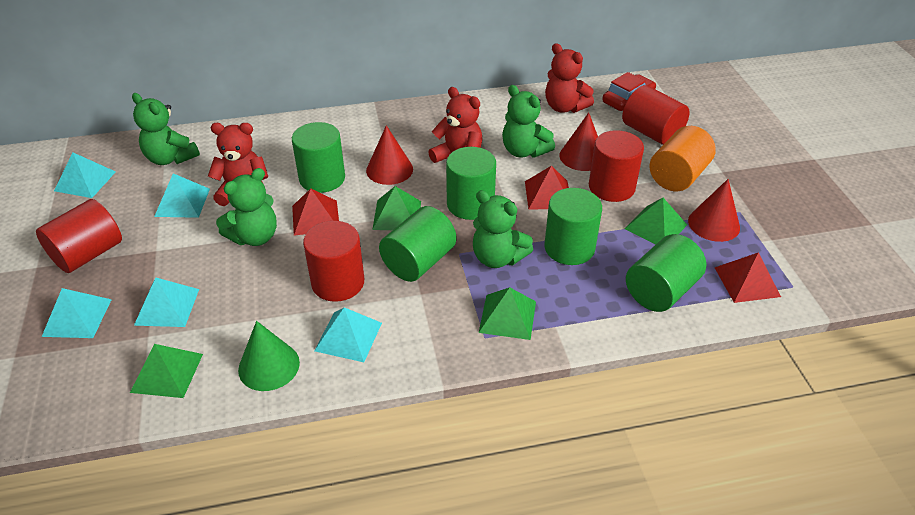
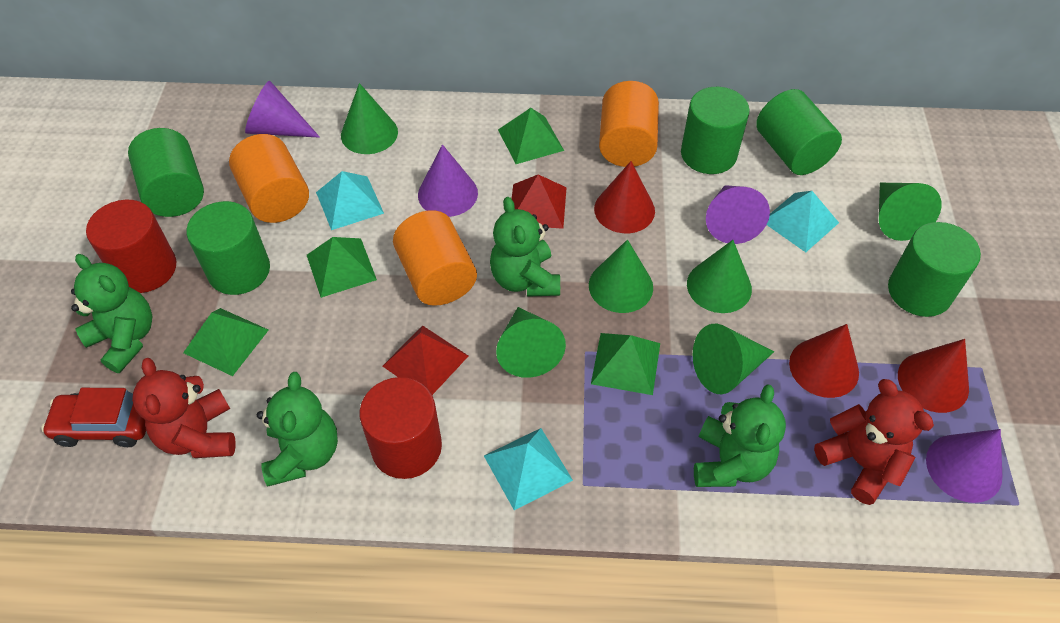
green cone: 1 -> 6
orange cylinder: 1 -> 3
purple cone: 0 -> 4
red cylinder: 4 -> 2
red pyramid: 3 -> 2
red teddy bear: 3 -> 2
turquoise pyramid: 5 -> 3

